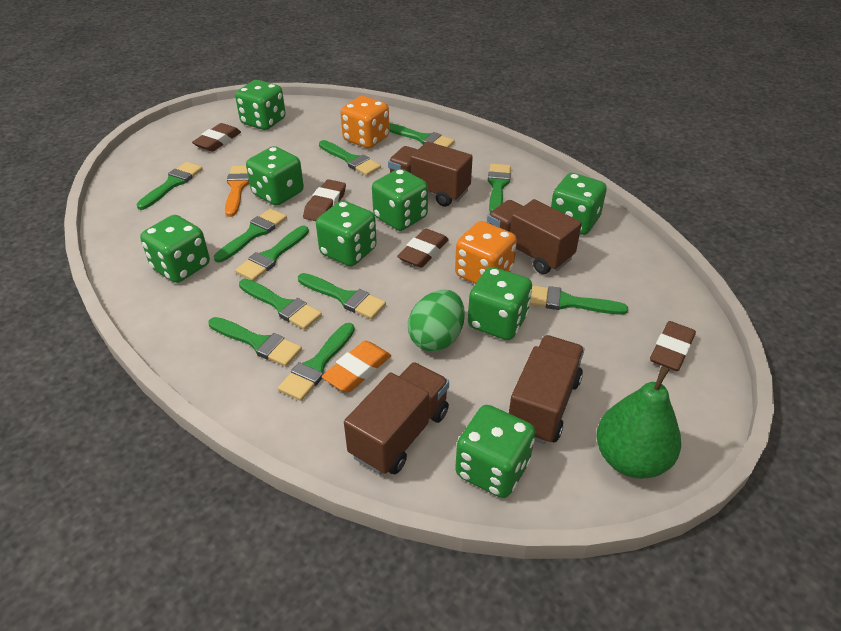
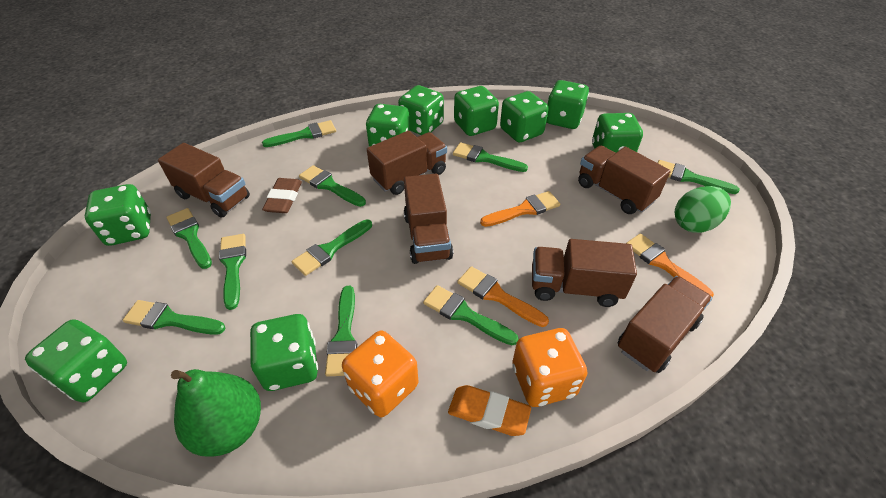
brown eraser: 4 -> 1
brown truck: 4 -> 6
green brush: 11 -> 10
green dice: 8 -> 9
orange brush: 1 -> 3

